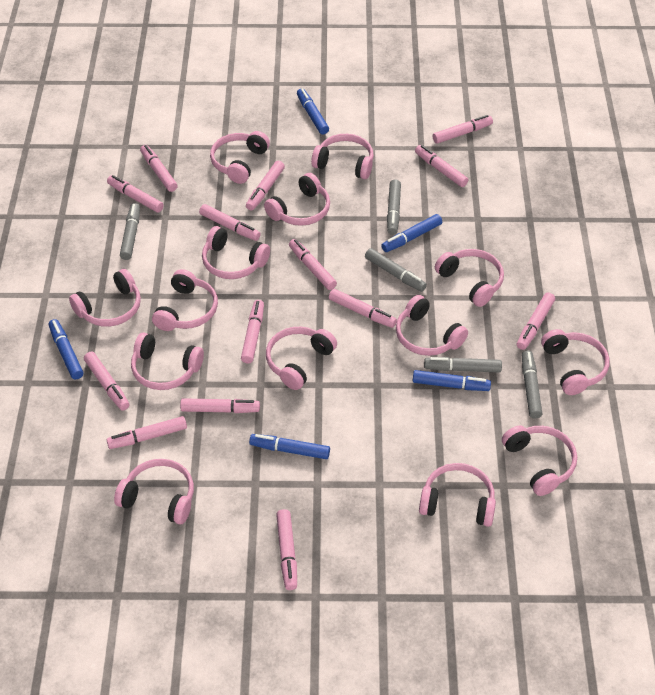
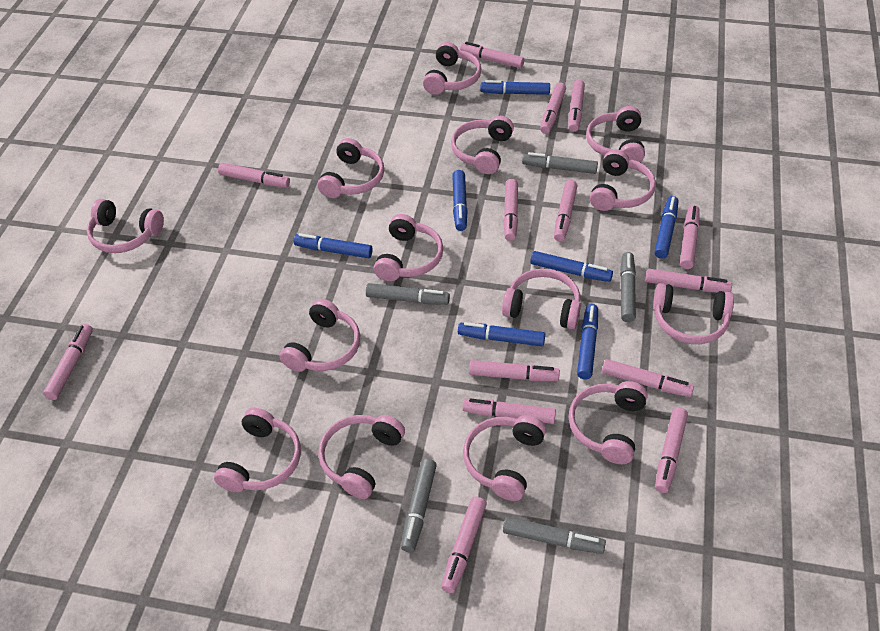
blue marker: 5 -> 7

